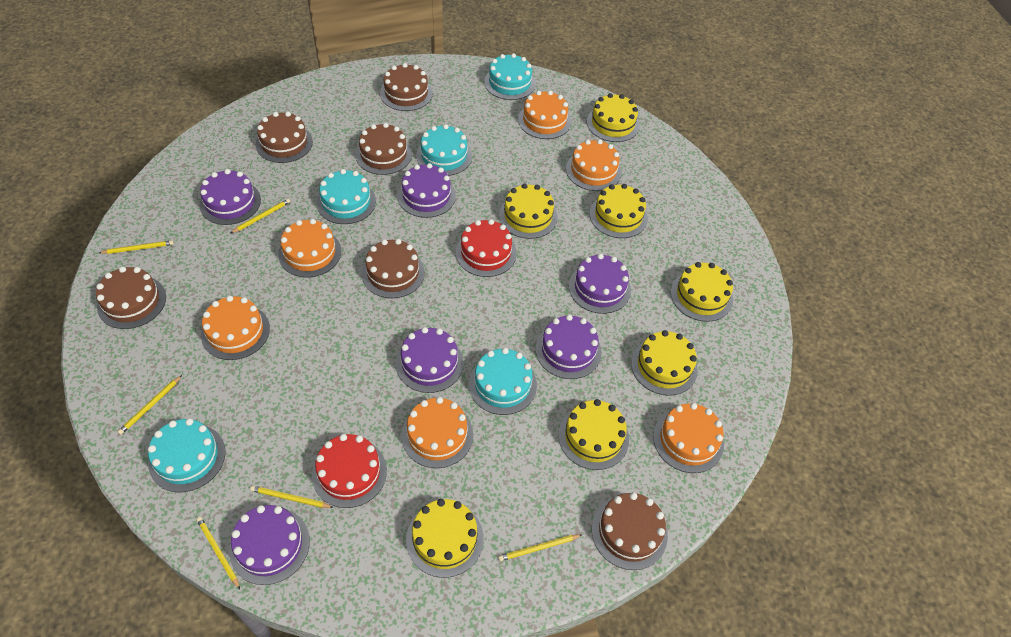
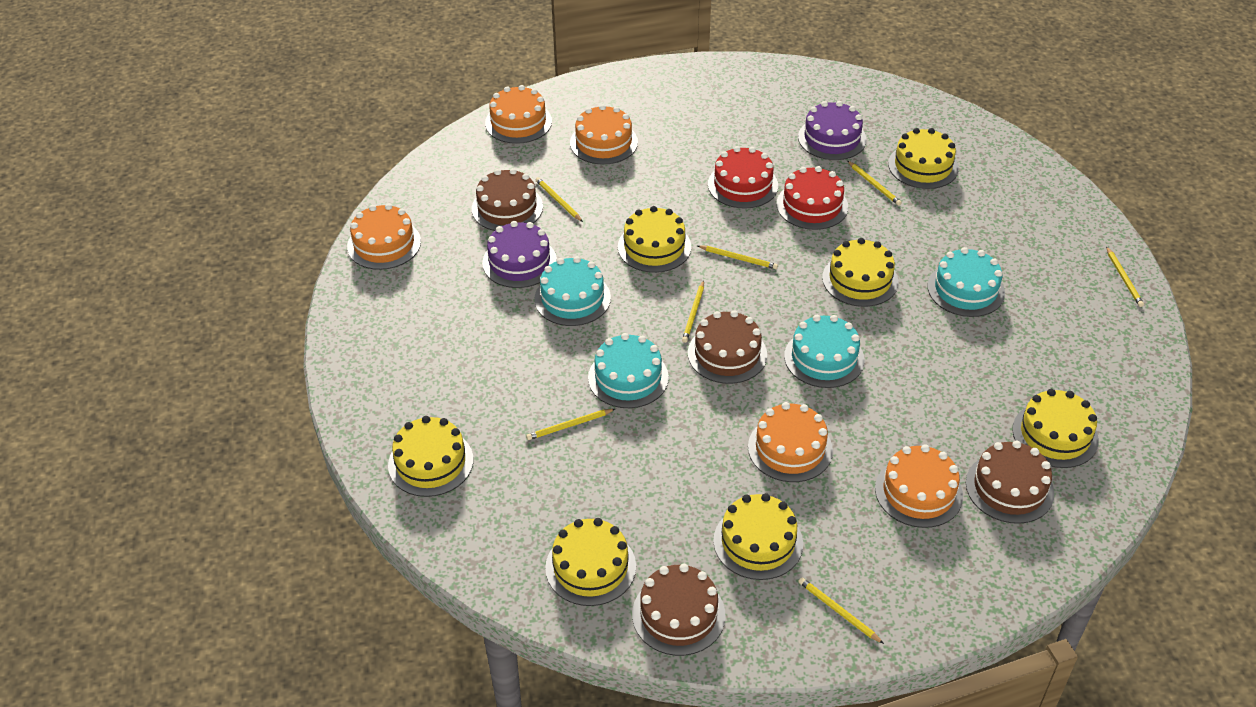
brown cake: 6 -> 4
orange cake: 6 -> 5
purple cake: 6 -> 2
turquoise cake: 5 -> 4
yellow pencil: 6 -> 7

